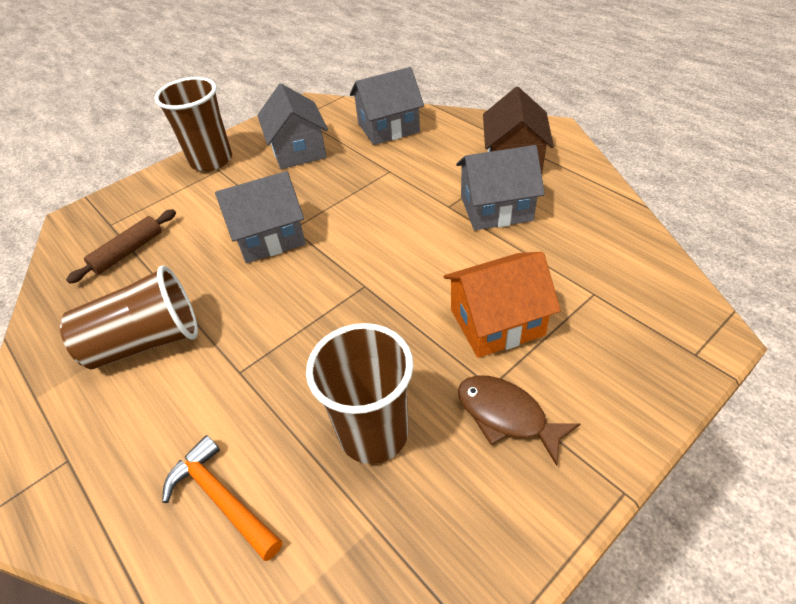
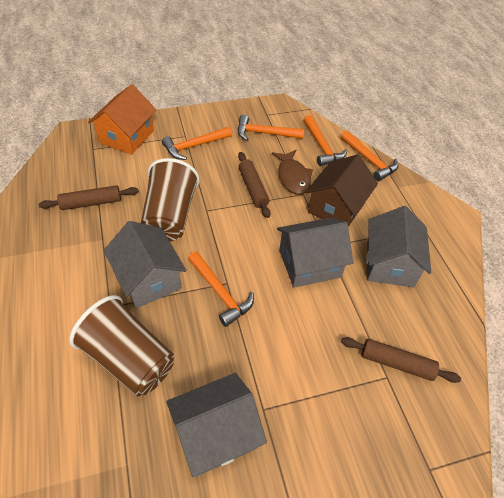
brown cup: 3 -> 2
brown rolling pin: 1 -> 3
orange hammer: 1 -> 5

